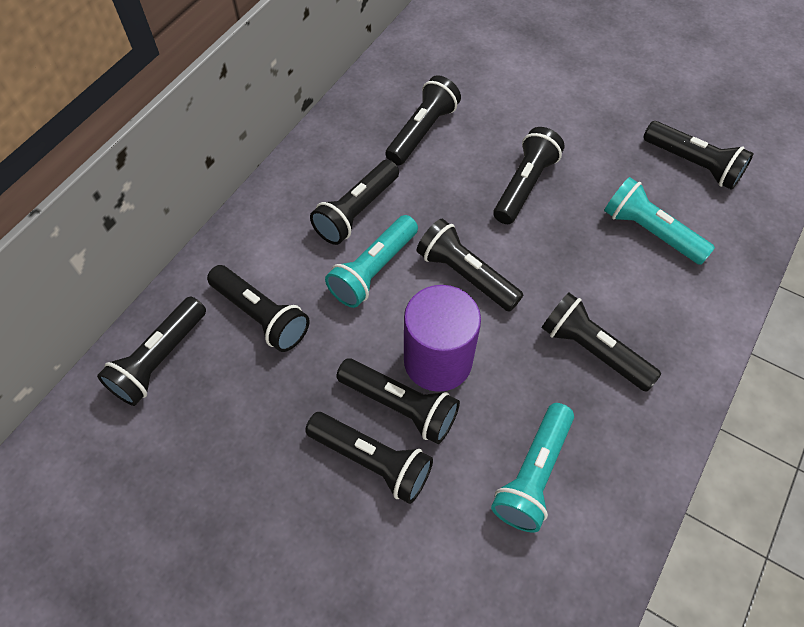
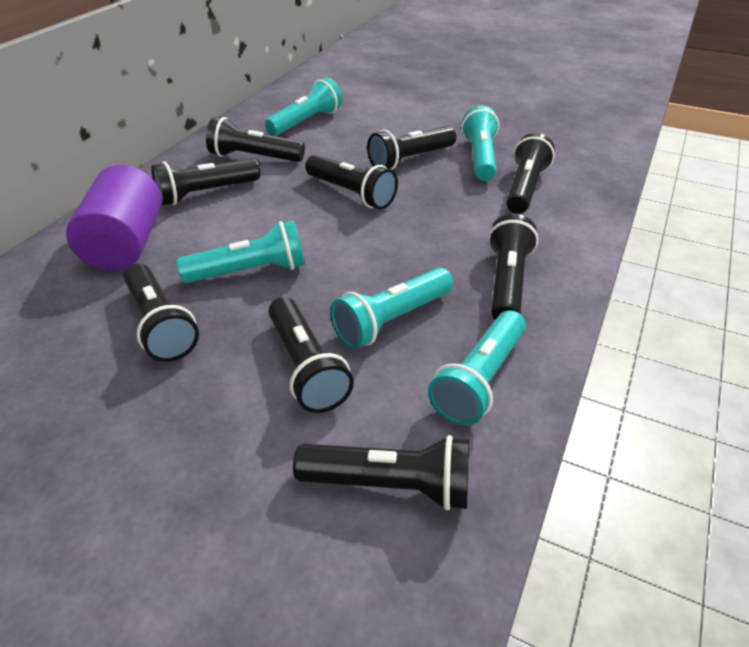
black flashlight: 10 -> 9
turquoise flashlight: 3 -> 5

